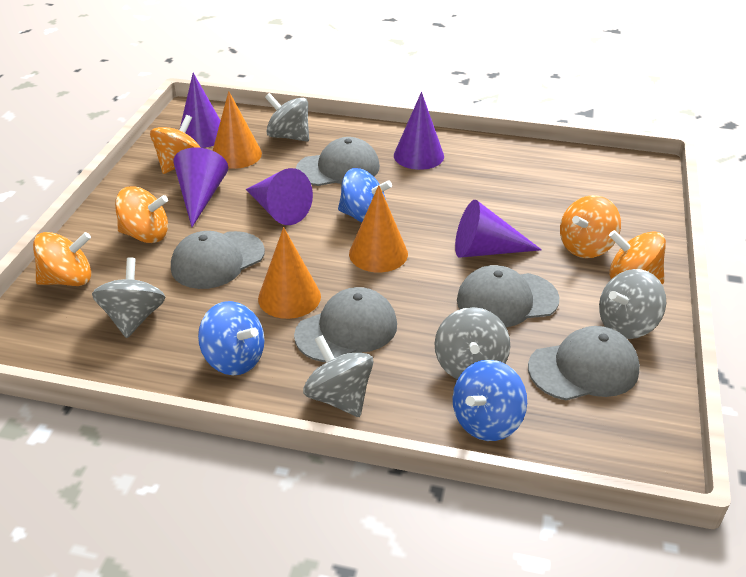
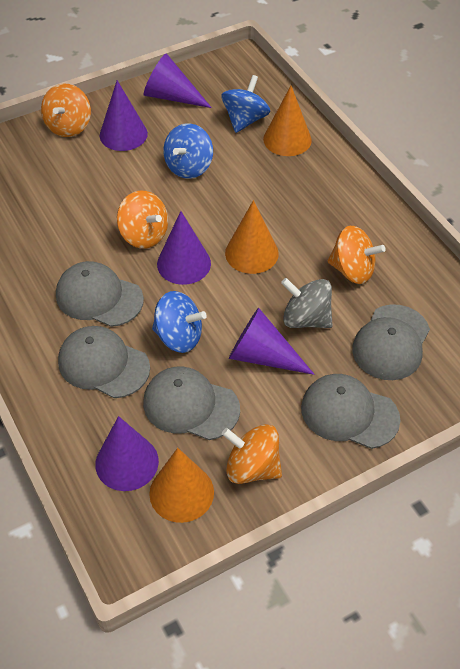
grey spinning top: 5 -> 1
orange spinning top: 5 -> 4

